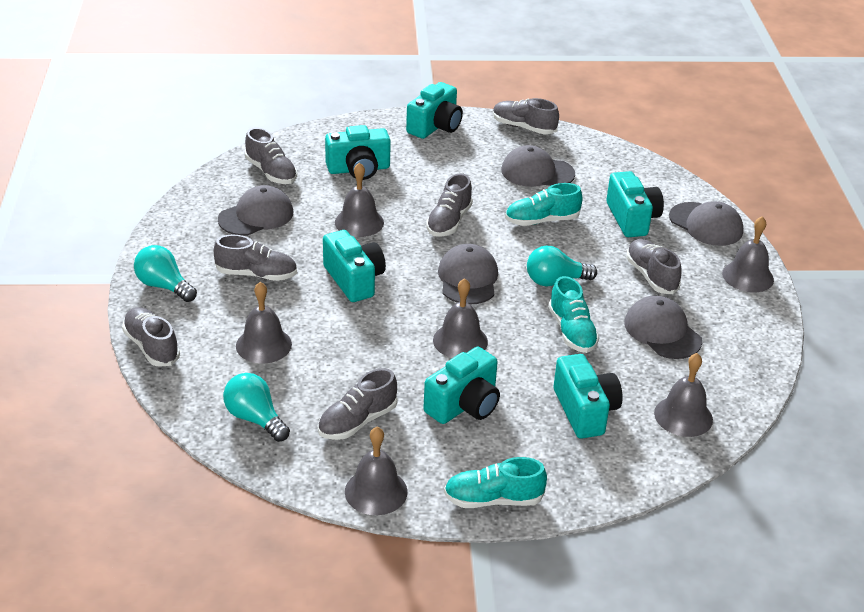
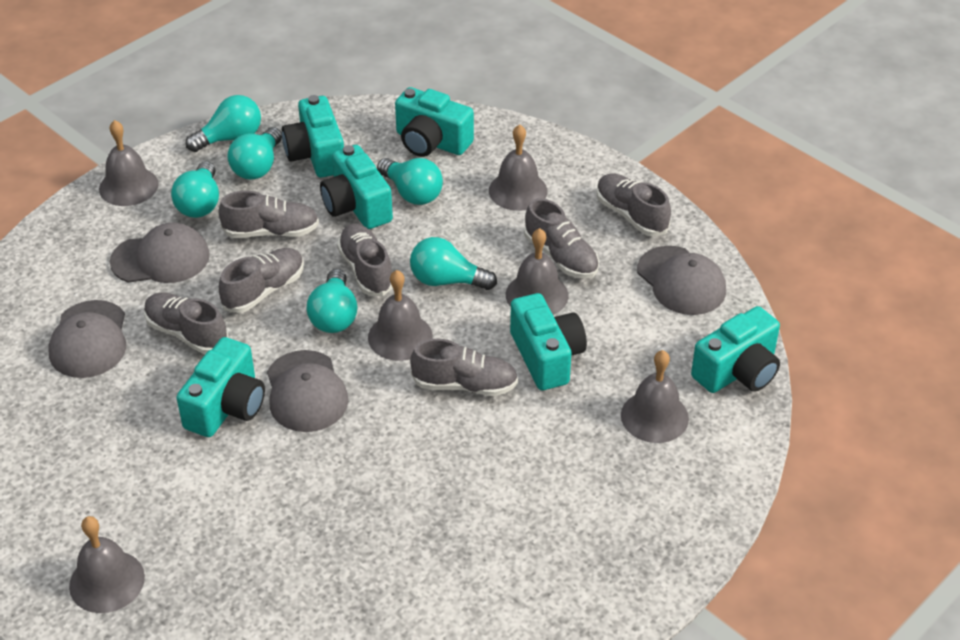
grey cap: 5 -> 4
turquoise light bulb: 3 -> 6
turquoise shoe: 3 -> 0

